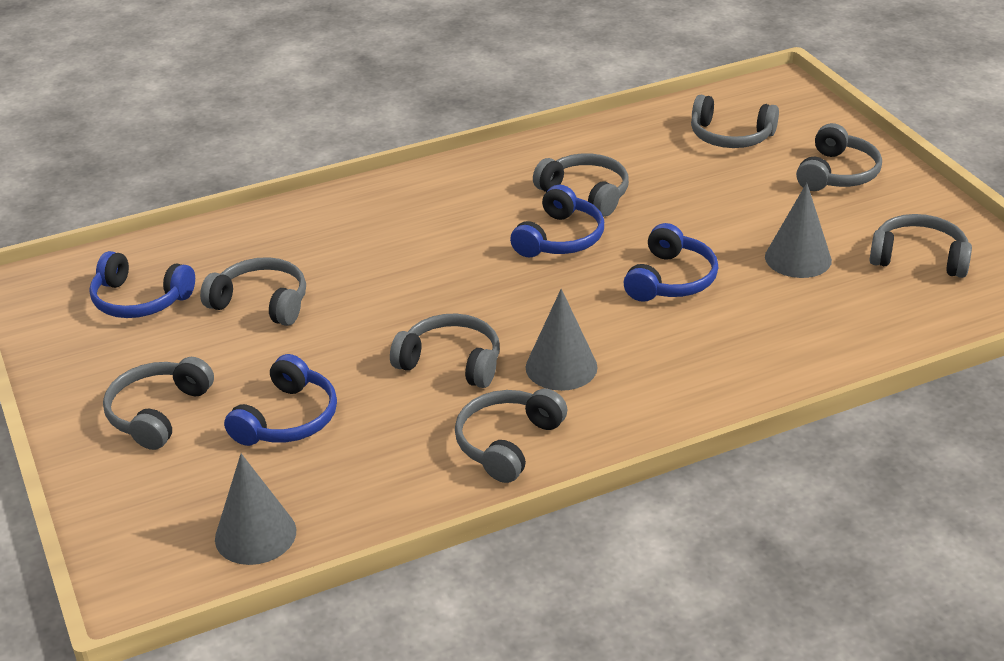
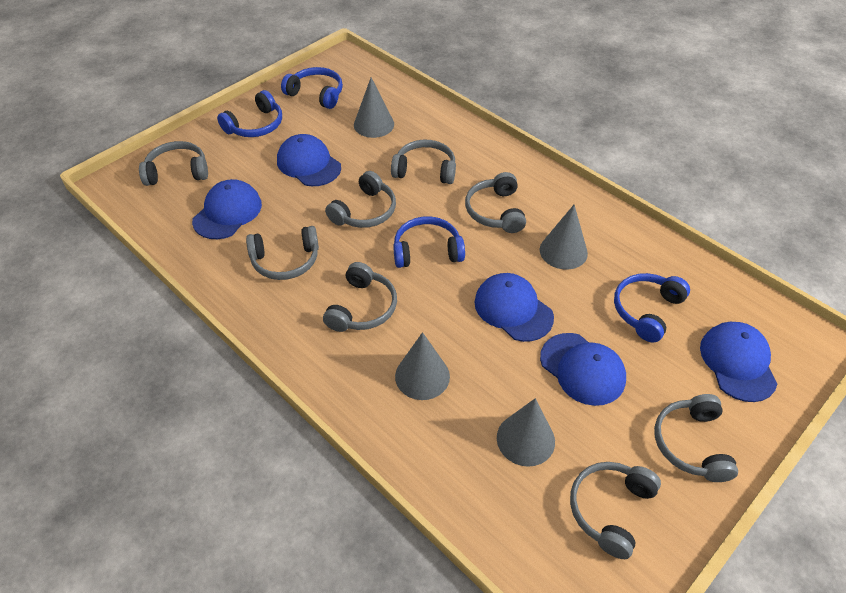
blue cap: 0 -> 5
grey cone: 3 -> 4

